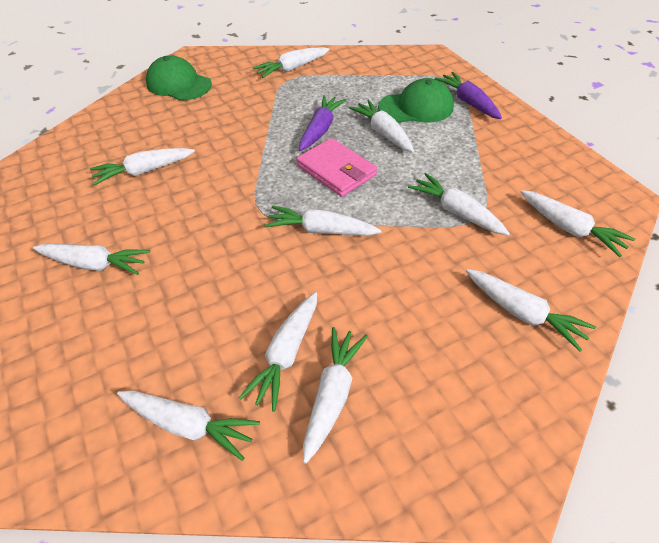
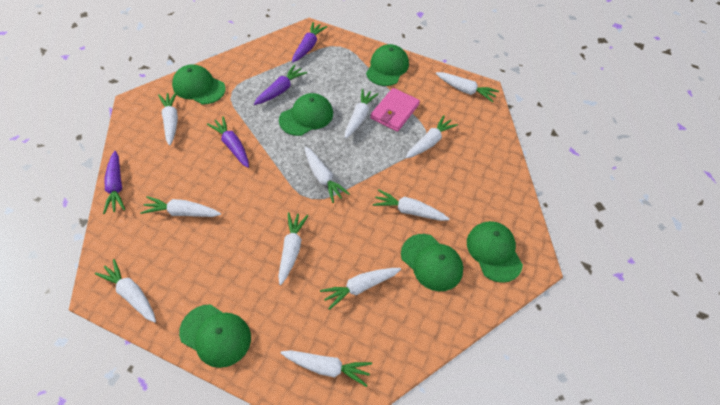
green cap: 2 -> 6
purple carrot: 2 -> 4

